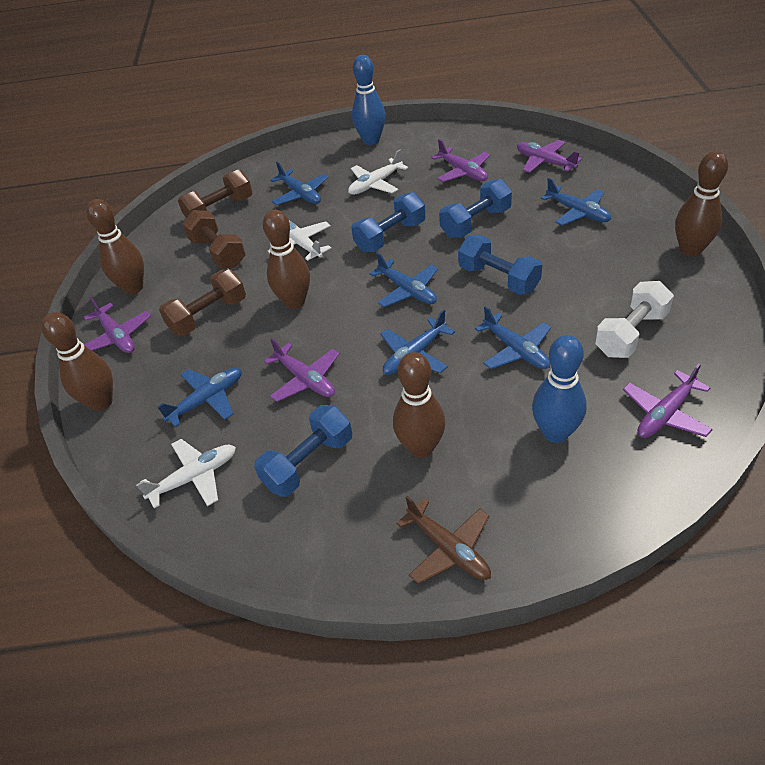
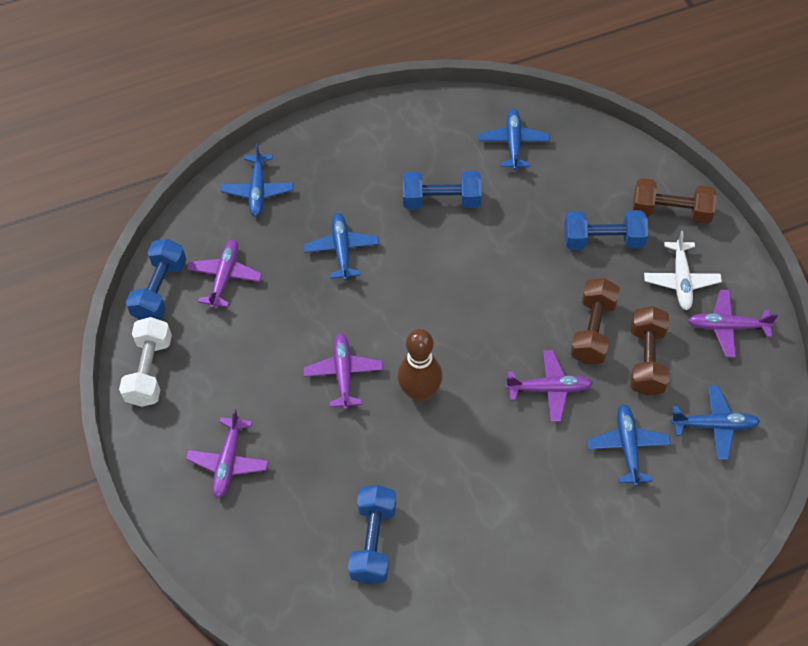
blue bowling pin: 2 -> 0
blue plane: 6 -> 5
brown bowling pin: 5 -> 1
brown plane: 1 -> 0
white plane: 3 -> 1

